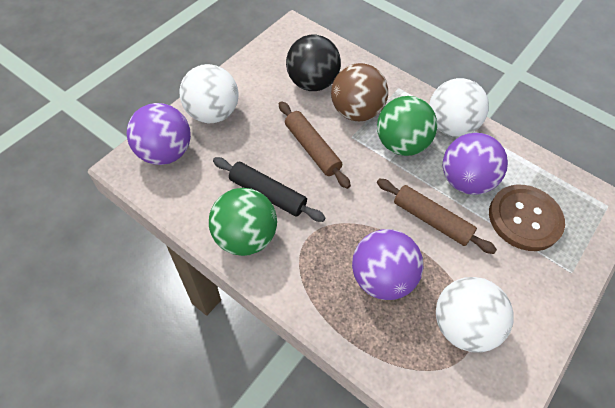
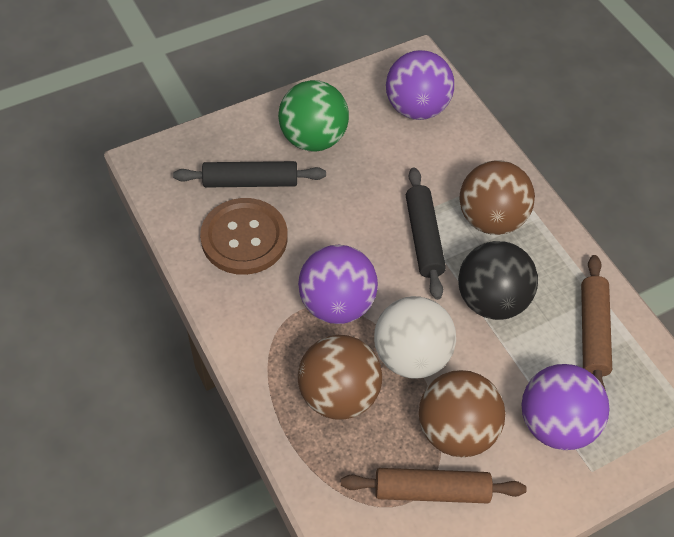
black rolling pin: 1 -> 2
brown ball: 1 -> 3
green ball: 2 -> 1
white ball: 3 -> 1

